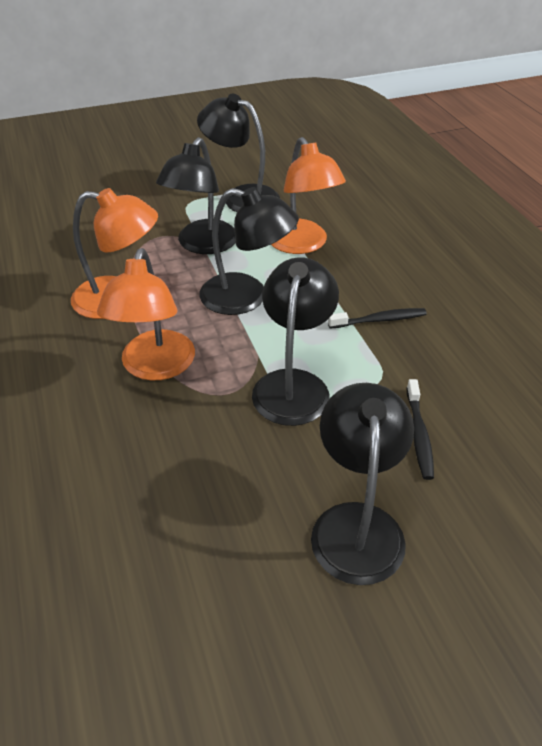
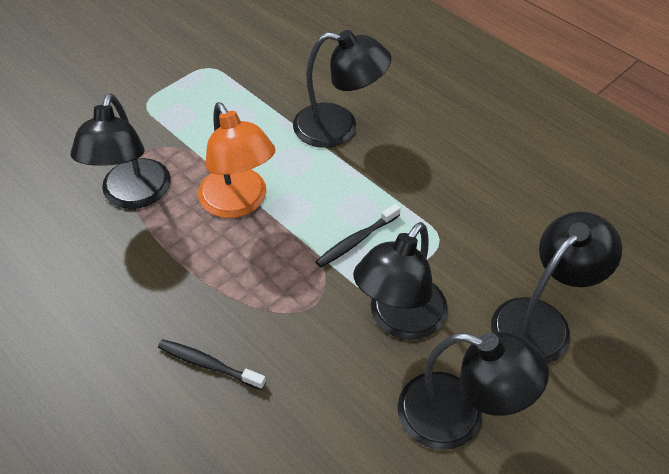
orange lamp: 3 -> 1

